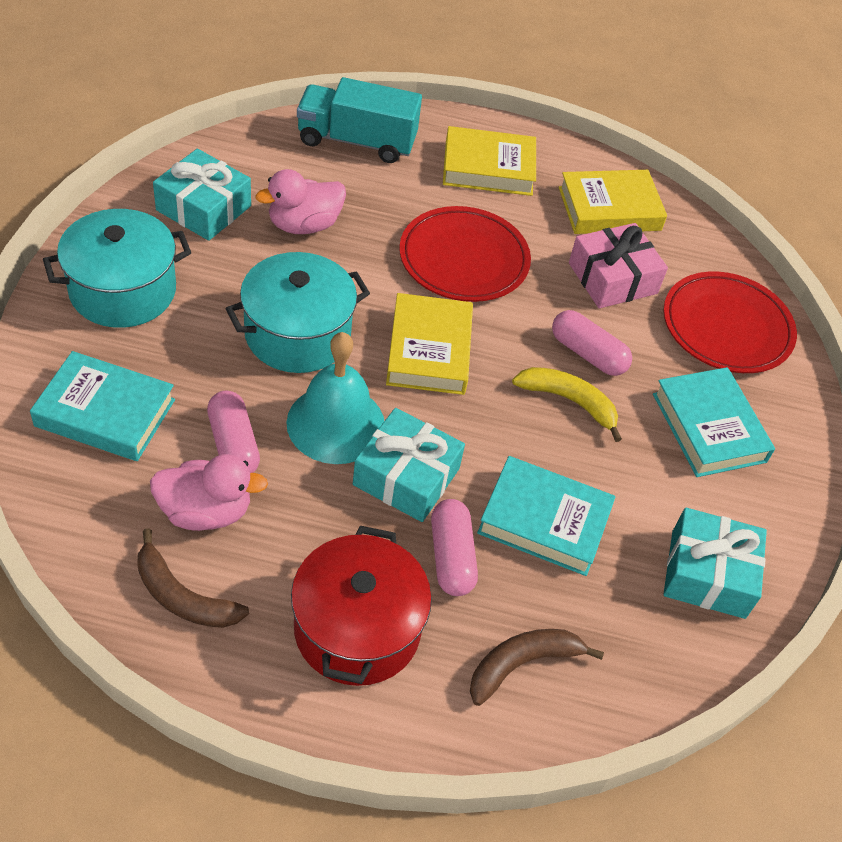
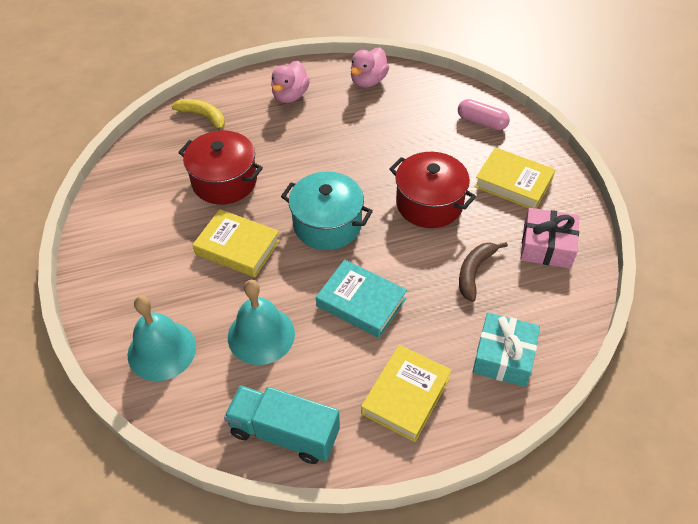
brown banana: 2 -> 1
pink capsule: 3 -> 1
red plate: 2 -> 0
red pot: 1 -> 2
turquoise bell: 1 -> 2
turquoise book: 3 -> 1
turquoise gift: 3 -> 1
turquoise pot: 2 -> 1

